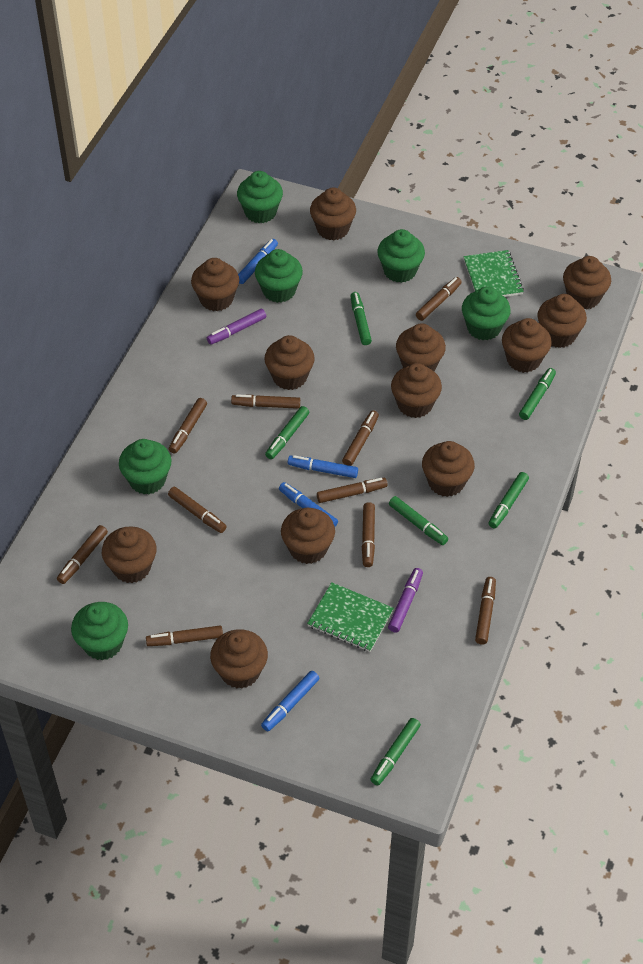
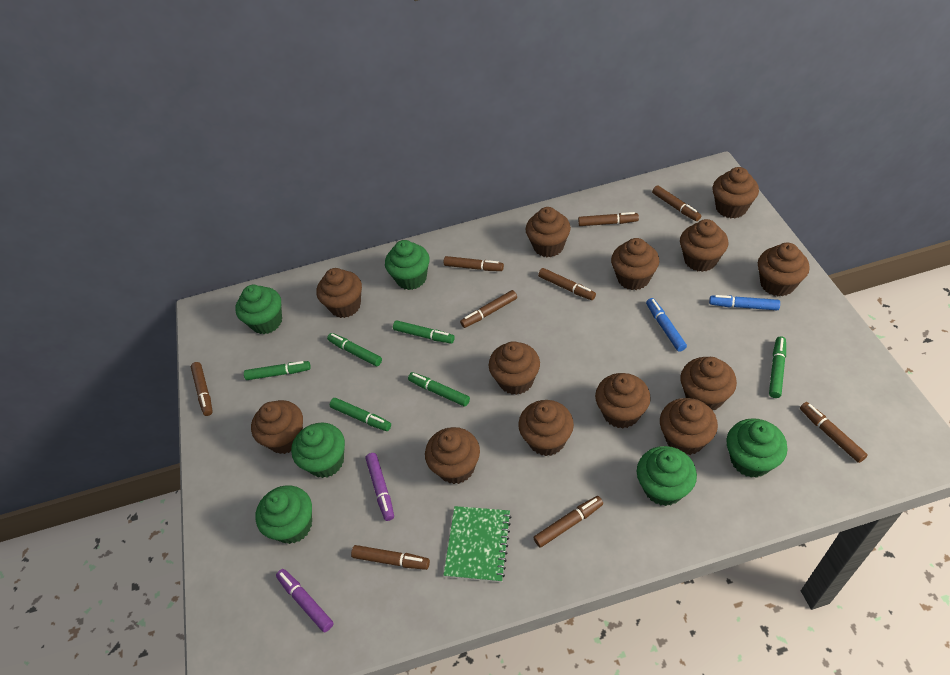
blue marker: 4 -> 2
brown cupcake: 12 -> 13
brown marker: 10 -> 9
green notebook: 2 -> 1

